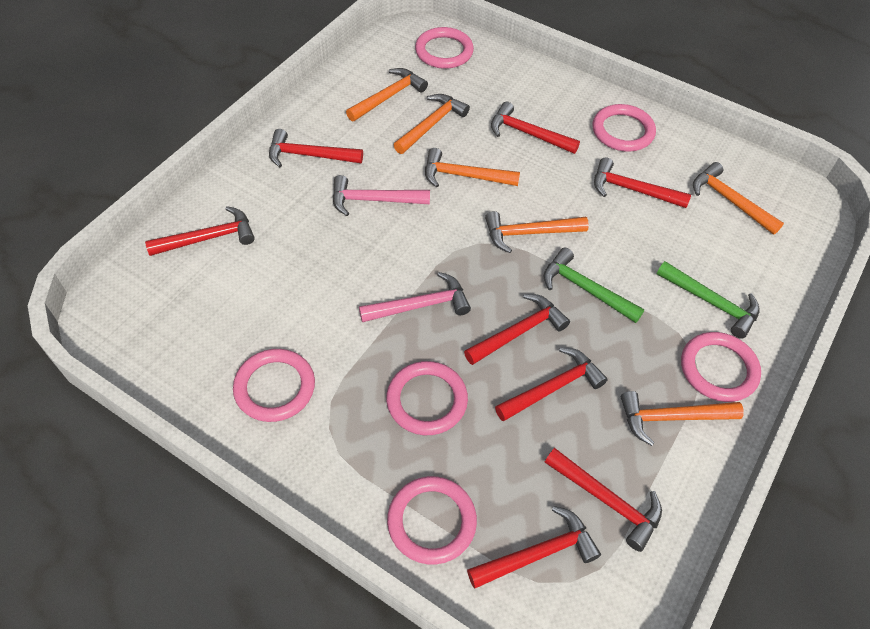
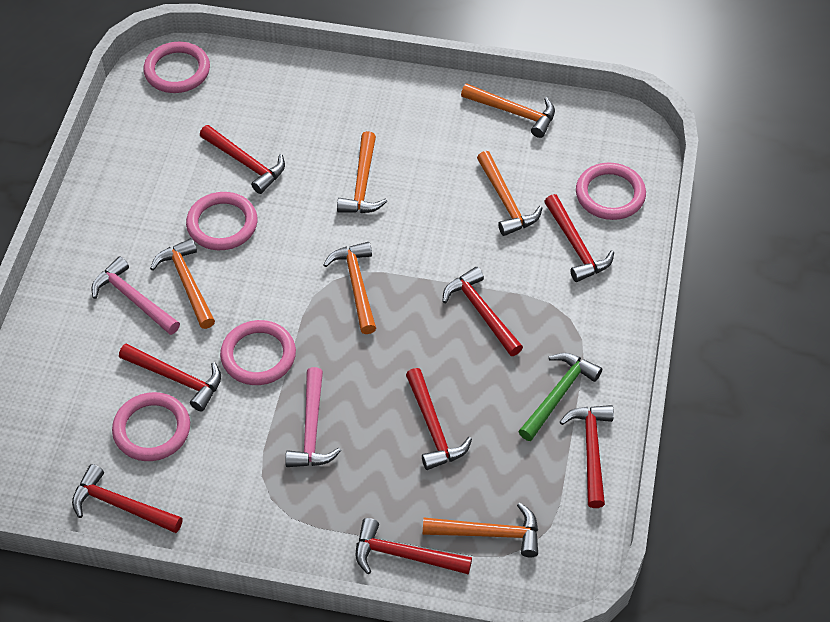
green hammer: 2 -> 1
pink ring: 6 -> 5

